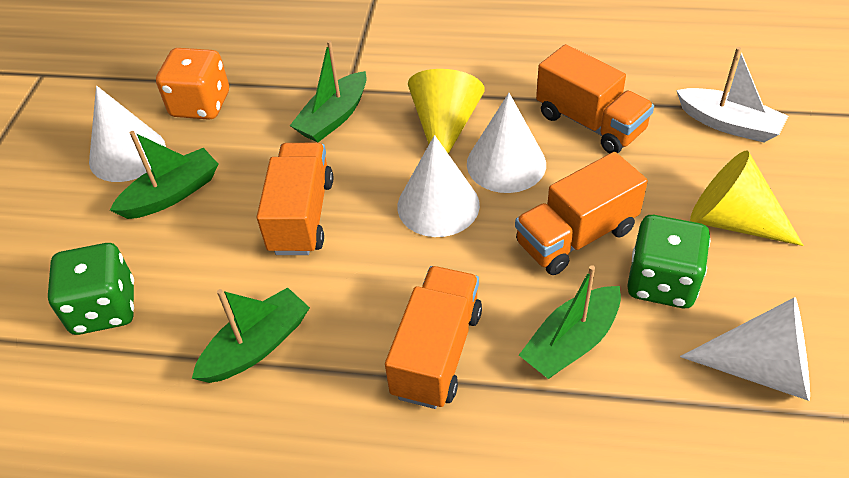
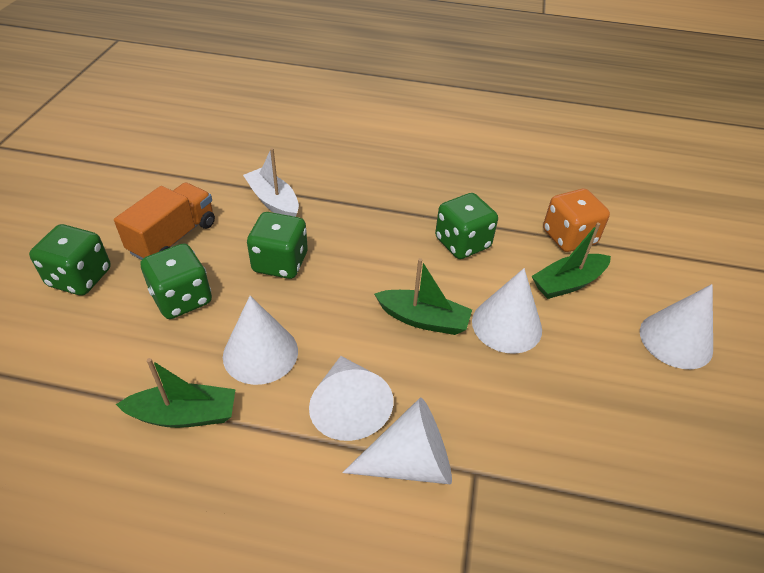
green boat: 4 -> 3
green dice: 2 -> 4
orange truck: 4 -> 1
white cone: 4 -> 5
yellow cone: 2 -> 0

